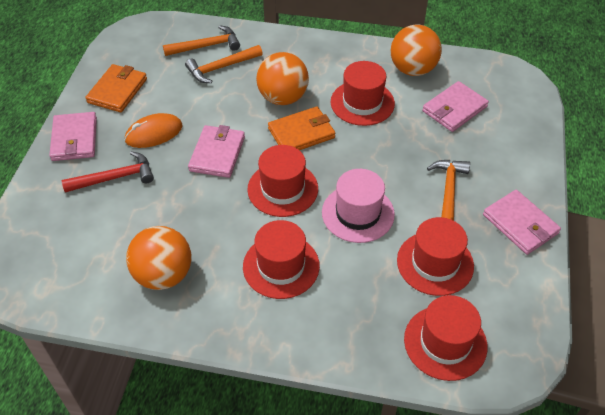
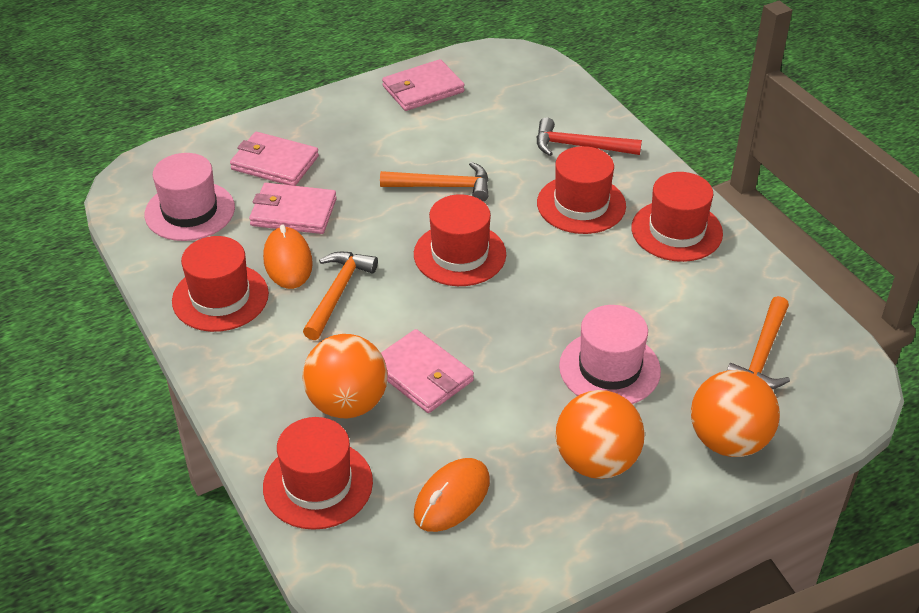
orange mouse: 1 -> 2
orange wallet: 2 -> 0
pink hat: 1 -> 2

